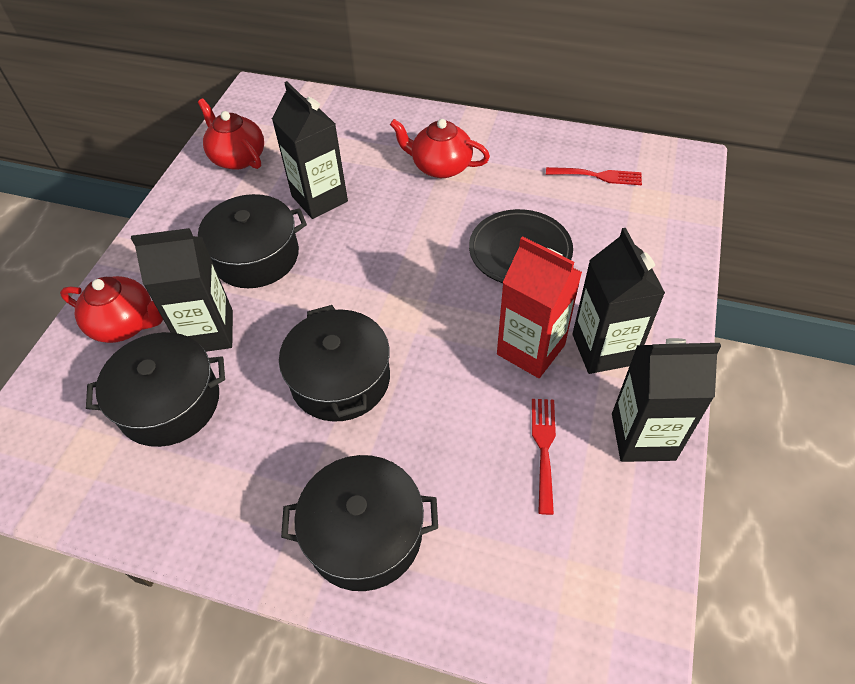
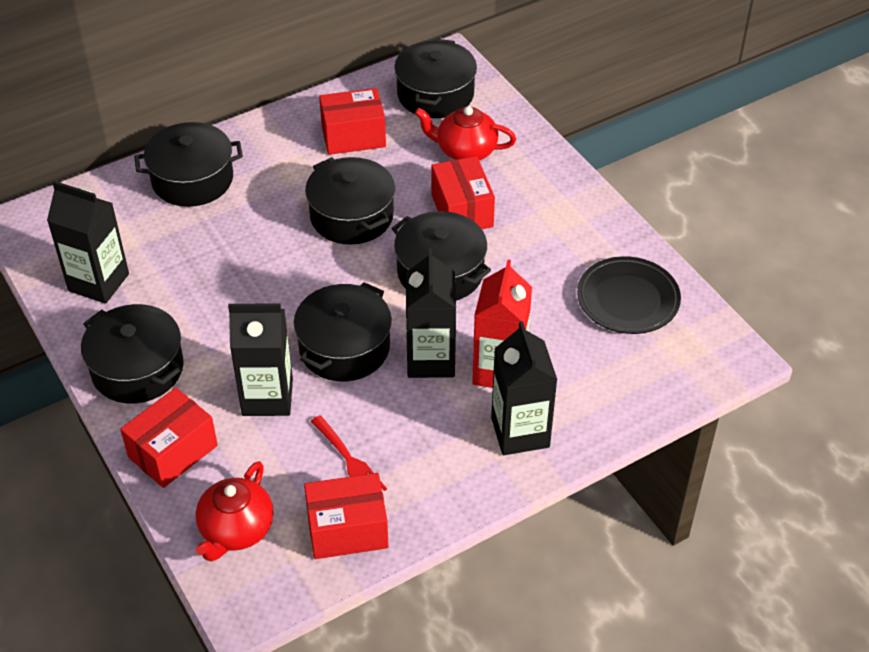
black pot: 4 -> 6
red box: 0 -> 4
red fork: 2 -> 1
red teapot: 3 -> 2

